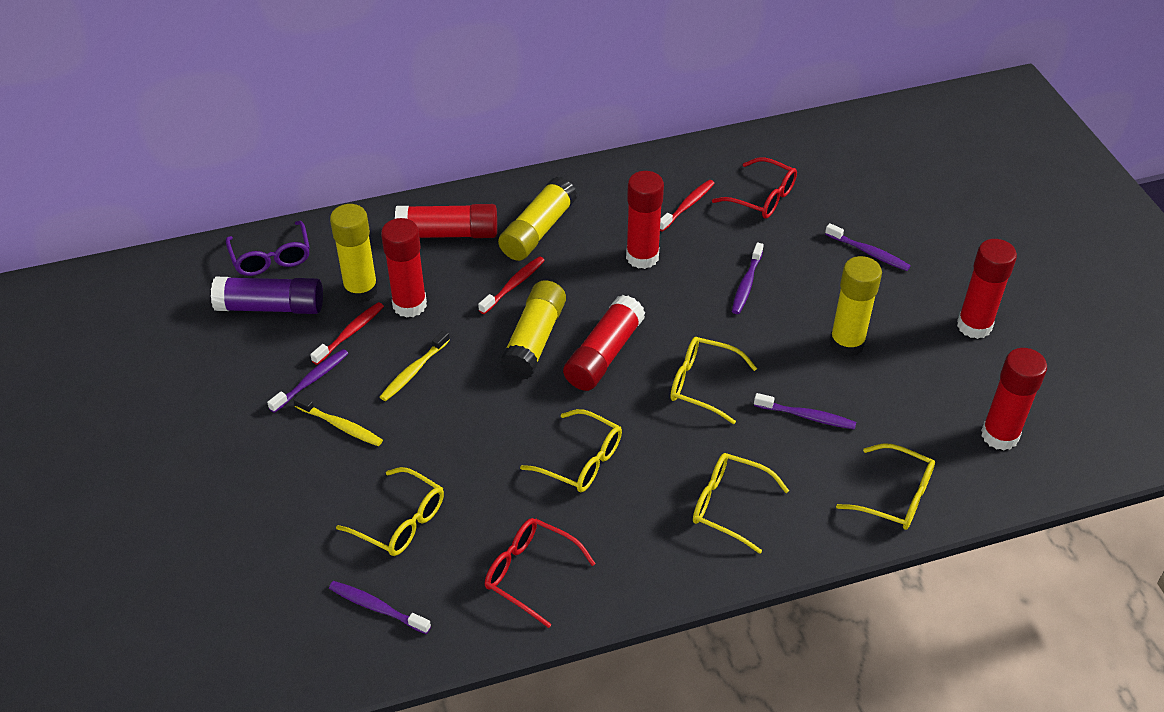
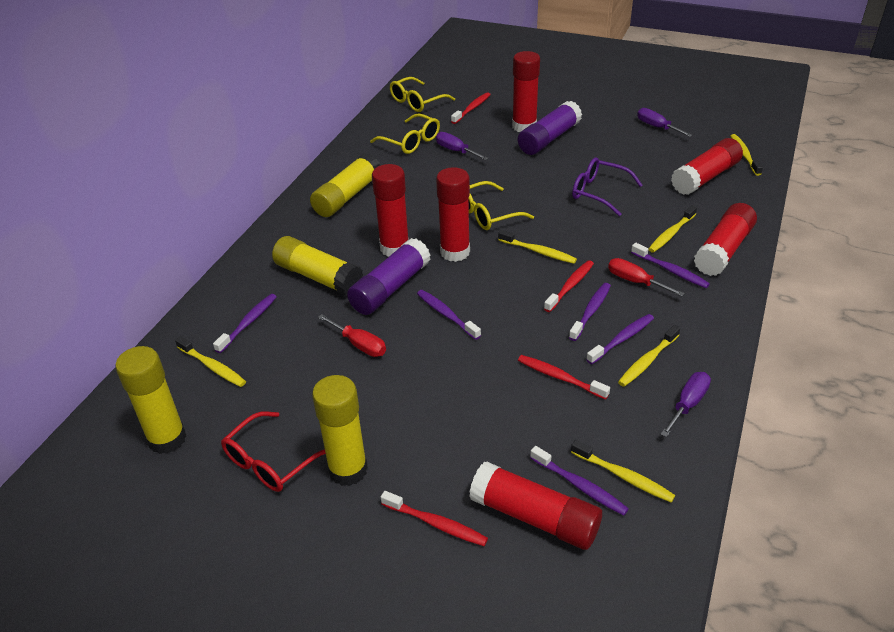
purple glue stick: 1 -> 2
purple screwdriver: 0 -> 3
purple toothbrush: 5 -> 6
red glasses: 2 -> 1
red screwdriver: 0 -> 2
red toothbrush: 3 -> 4
yellow glasses: 5 -> 3
yellow toothbrush: 2 -> 6

